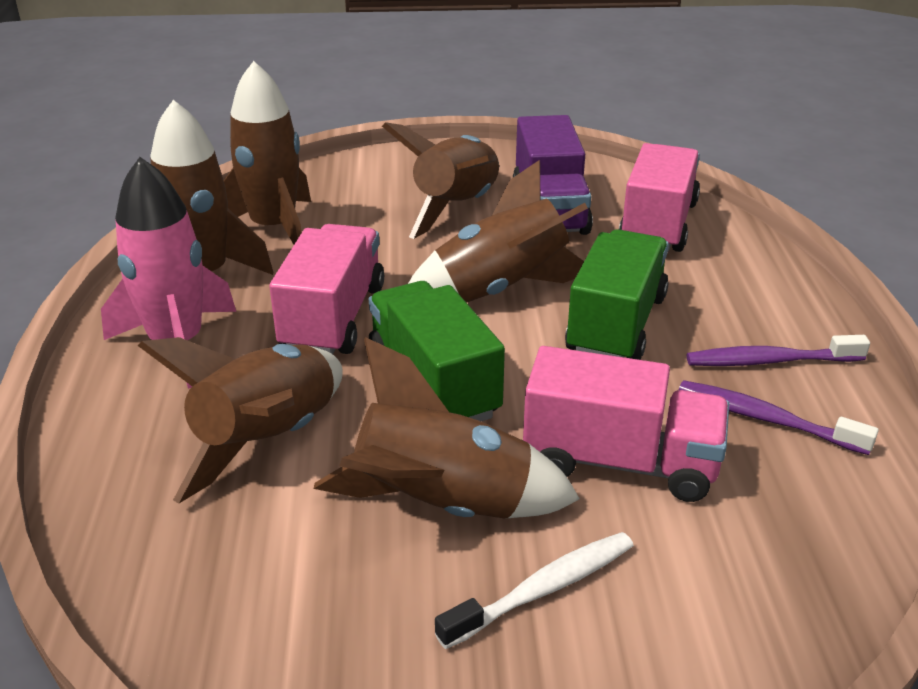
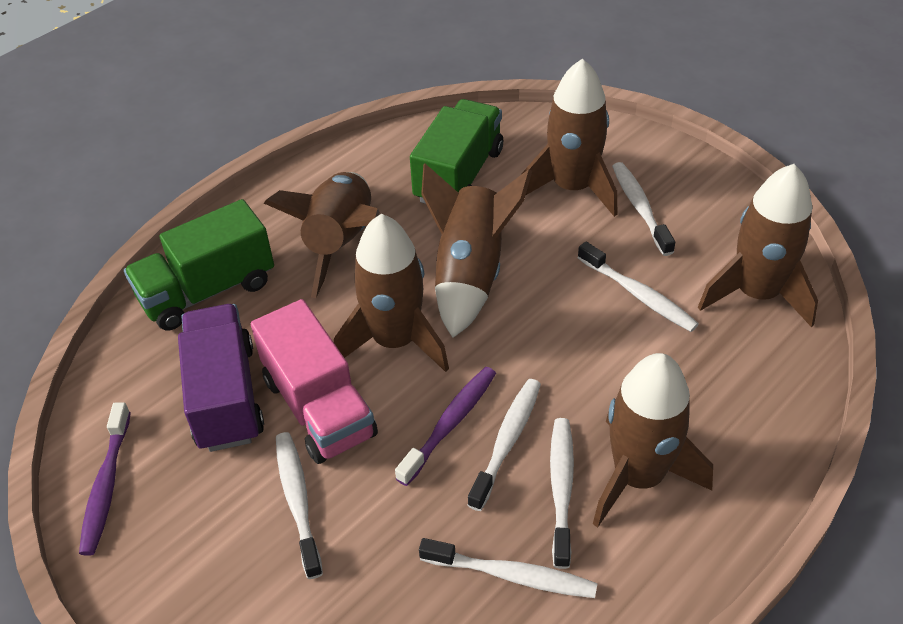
pink rocket: 1 -> 0
pink truck: 3 -> 1
white toothbrush: 1 -> 6

